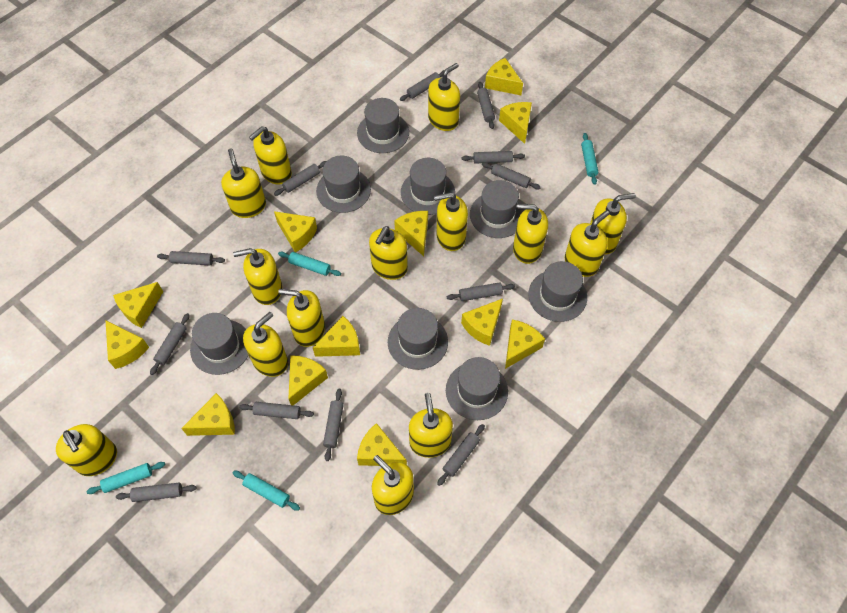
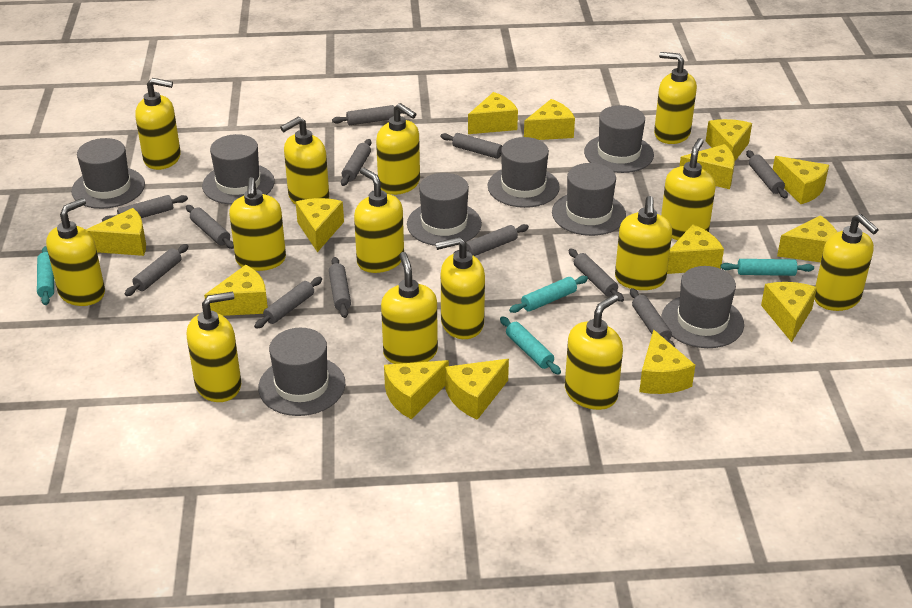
yellow cheese: 12 -> 14

